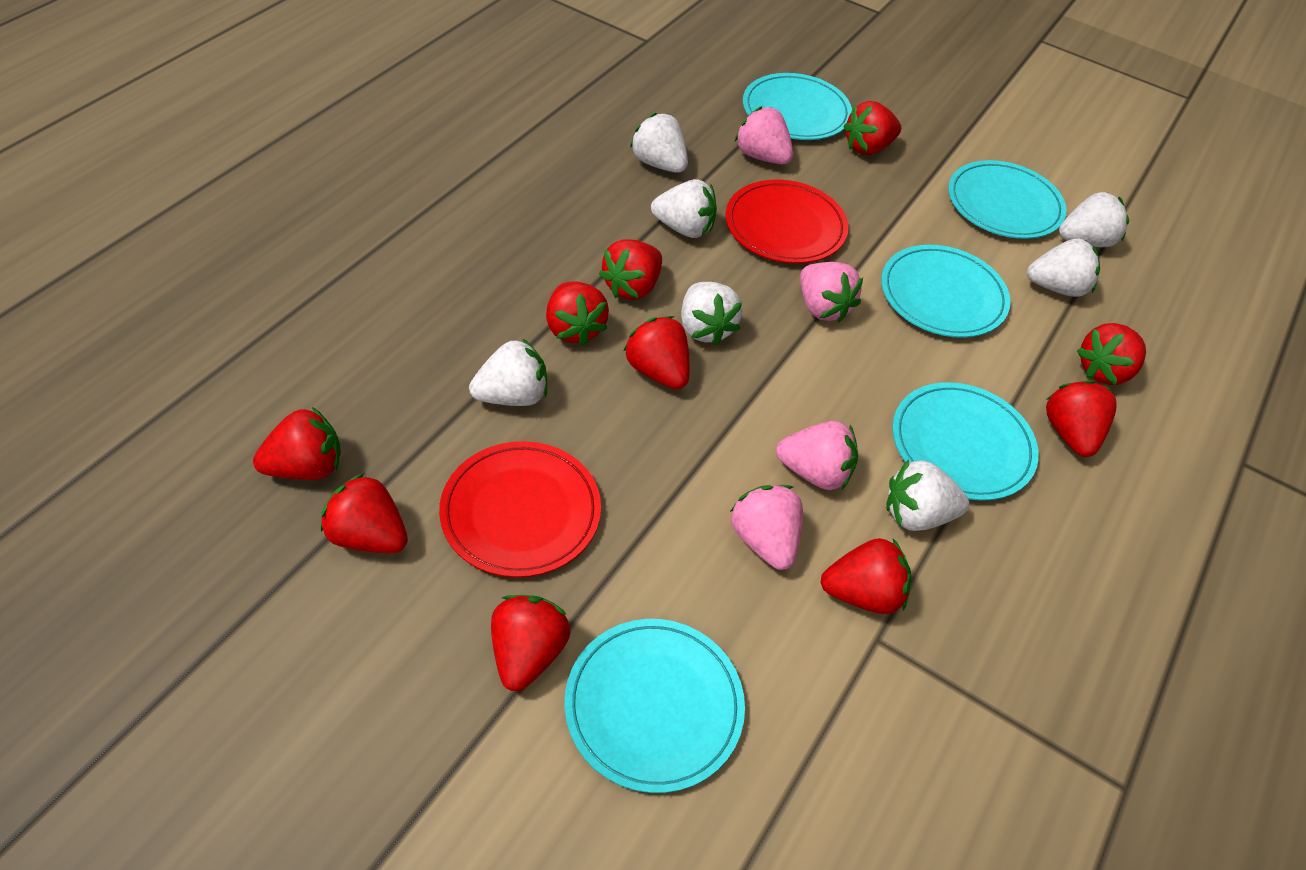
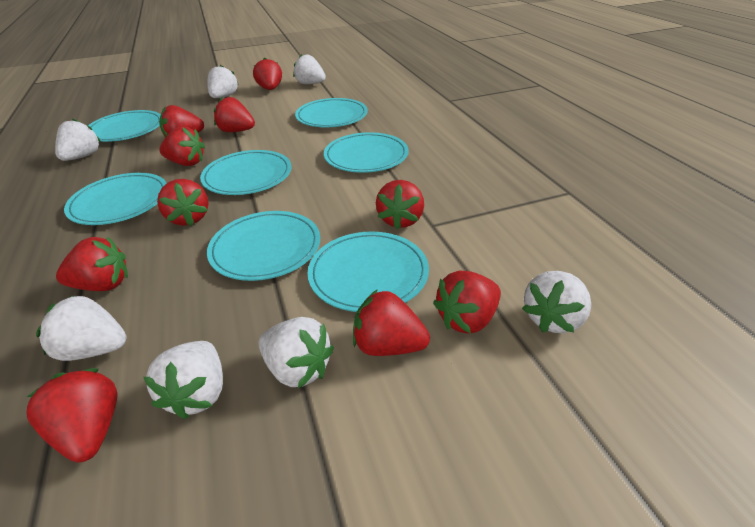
pink strawberry: 4 -> 0
red plate: 2 -> 0
turquoise plate: 5 -> 7

